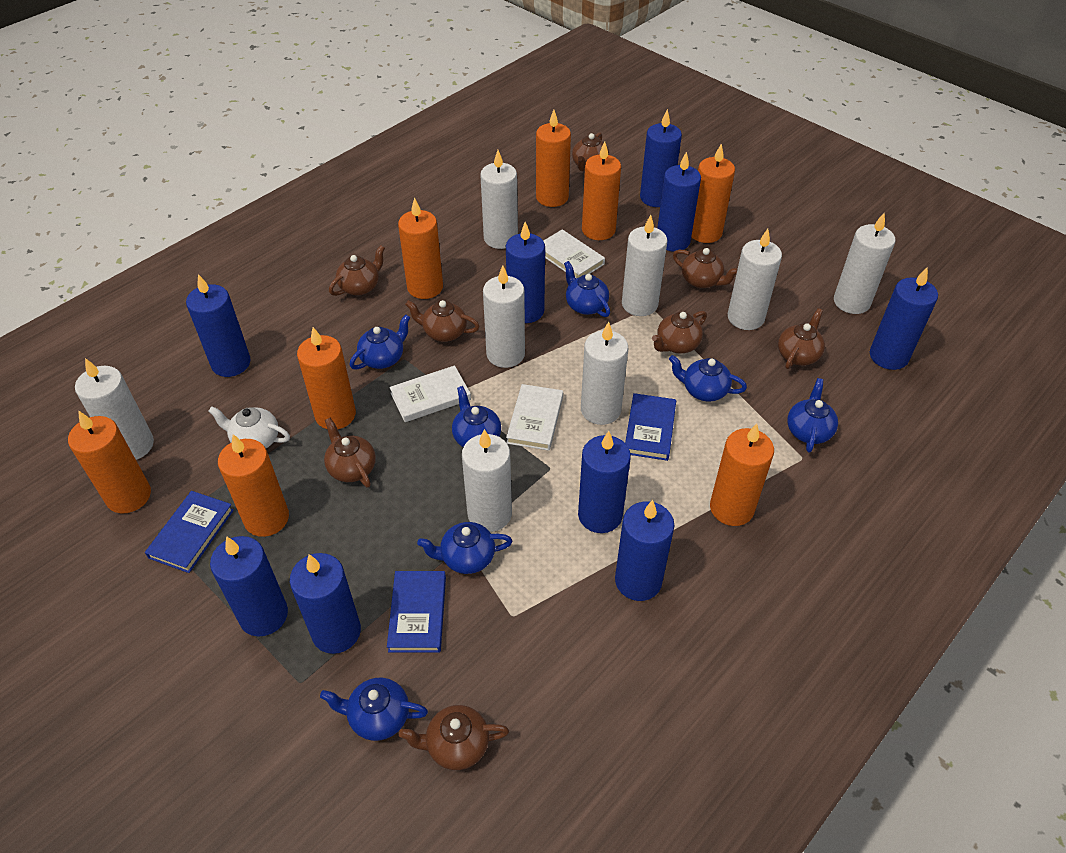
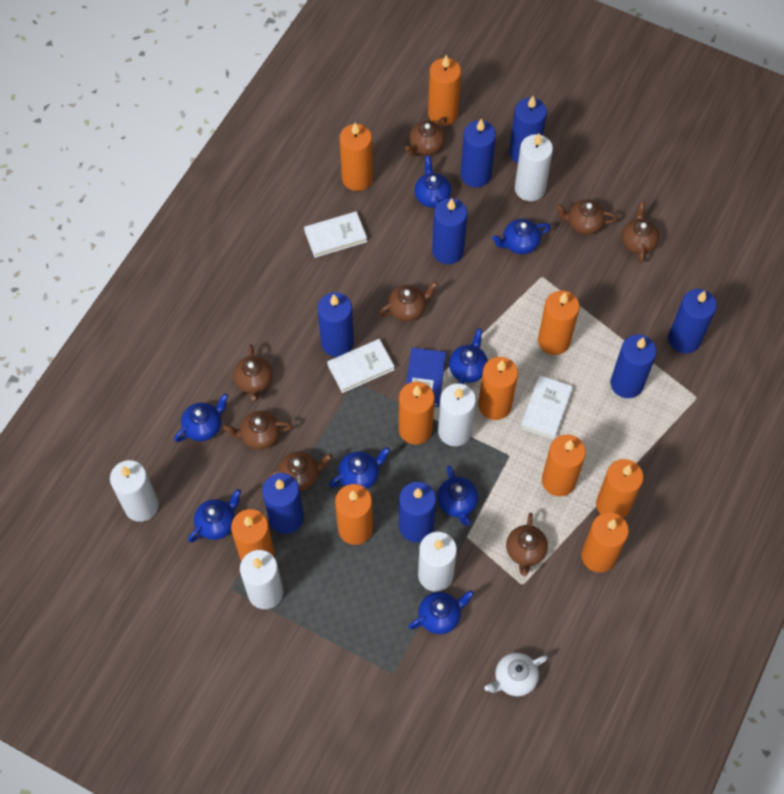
blue book: 3 -> 1
blue candle: 9 -> 8
blue teapot: 7 -> 8
orange candle: 8 -> 10
white candle: 8 -> 5

